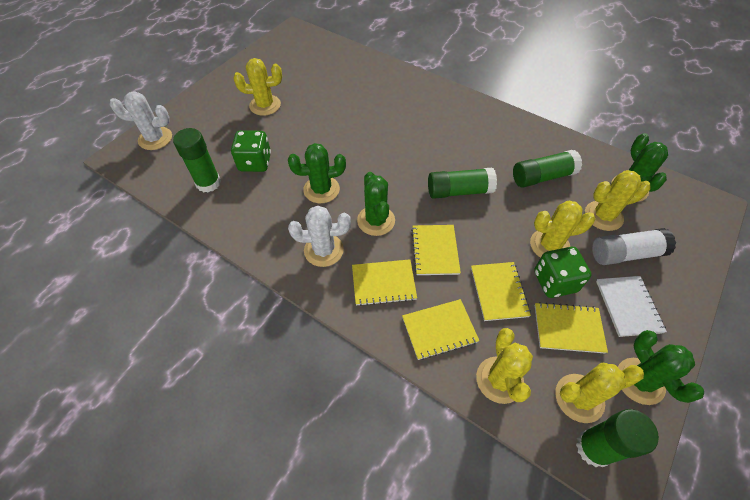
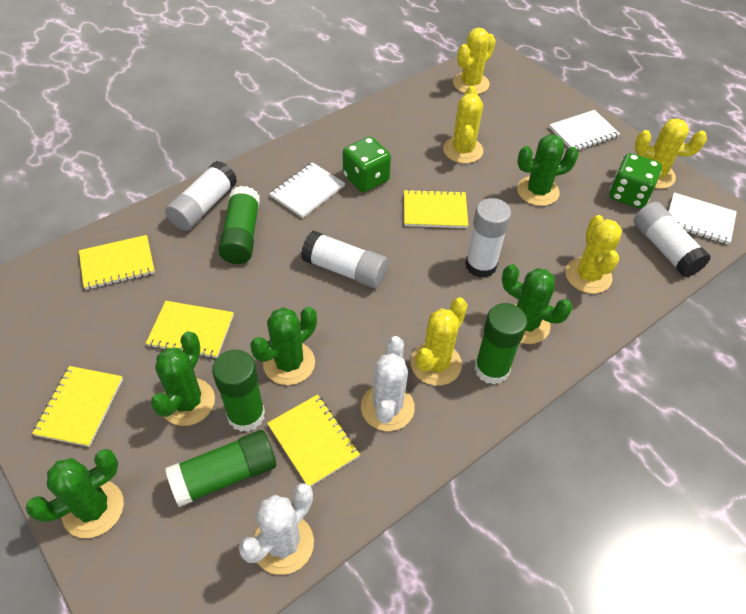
green cactus: 4 -> 5
white glue stick: 1 -> 4
white notebook: 1 -> 3

